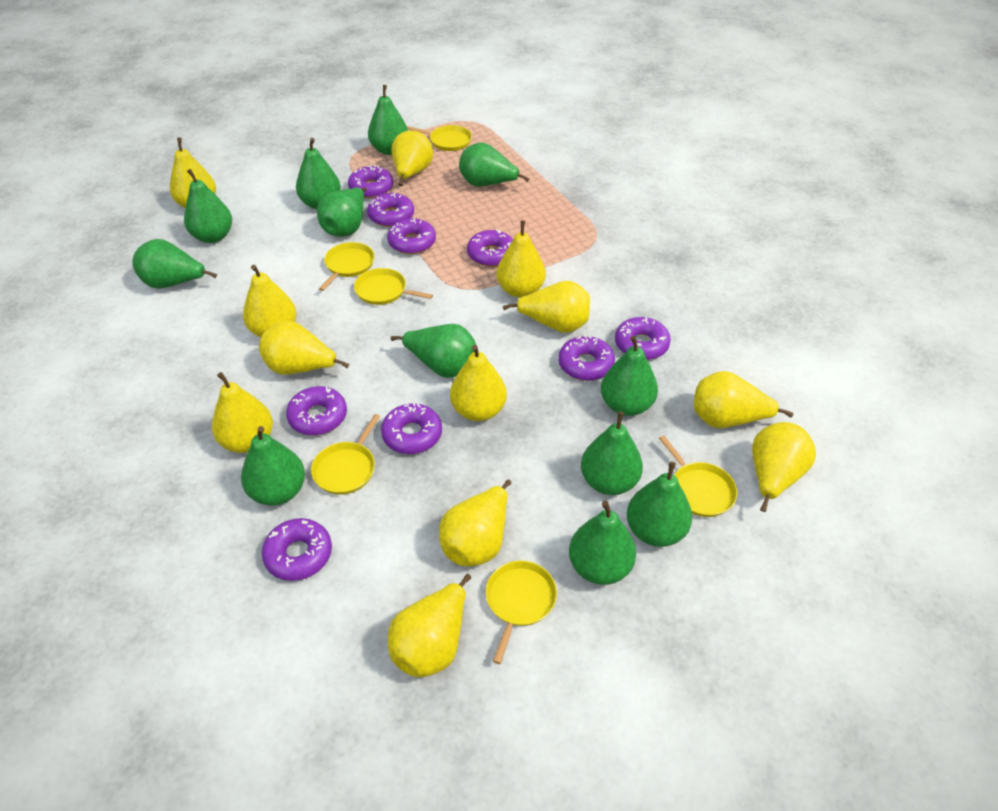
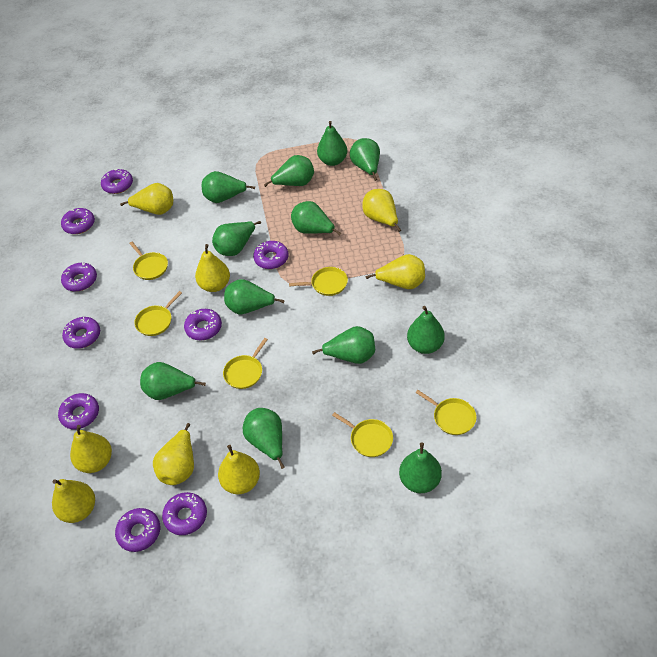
yellow pear: 12 -> 8

